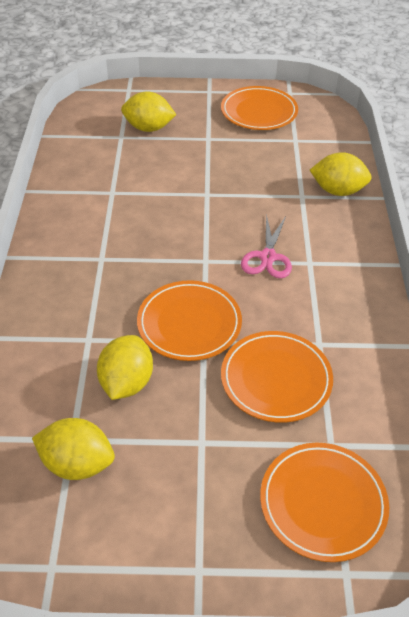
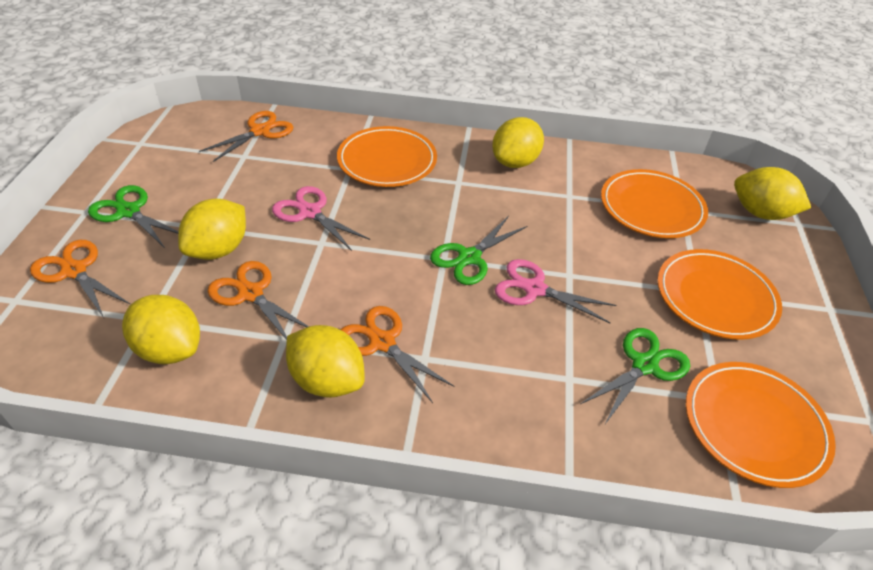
green scissors: 0 -> 3
orange scissors: 0 -> 4
pink scissors: 1 -> 2
yellow lemon: 4 -> 5

